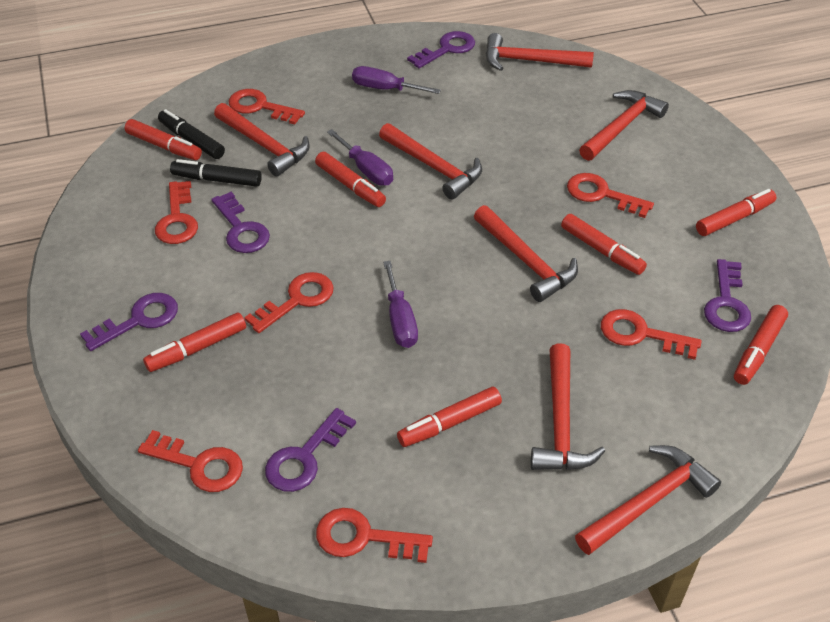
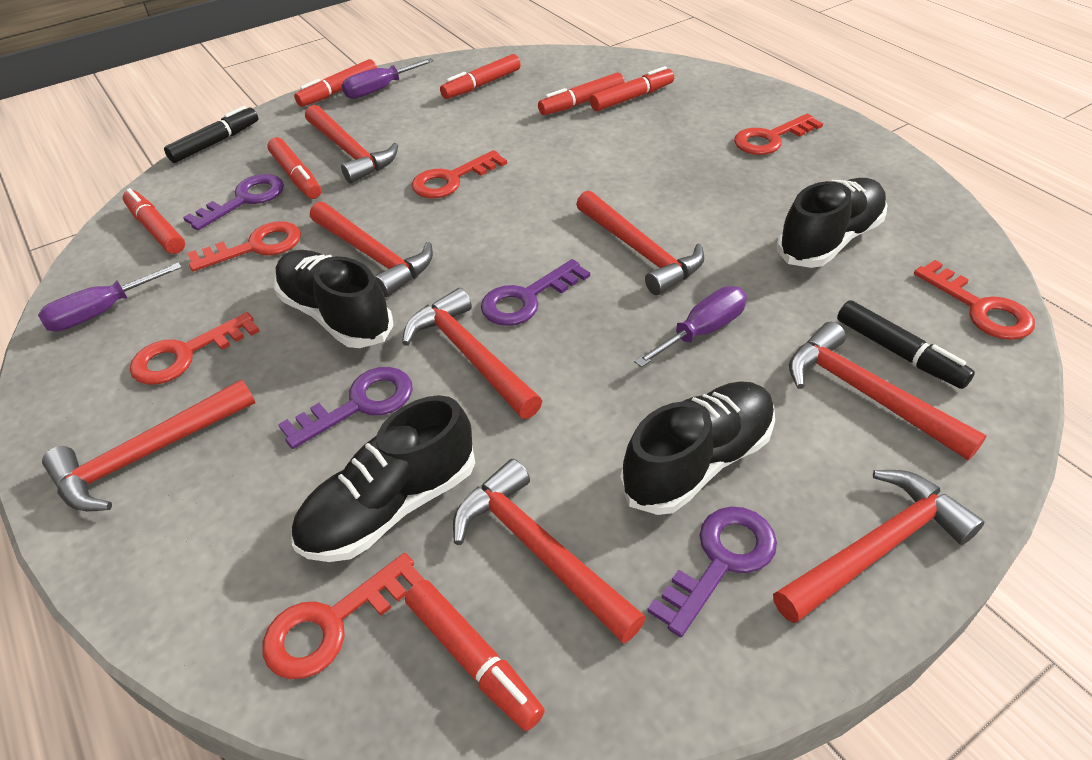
black shoe: 0 -> 4
purple key: 5 -> 4
red hammer: 7 -> 8
red key: 7 -> 6

